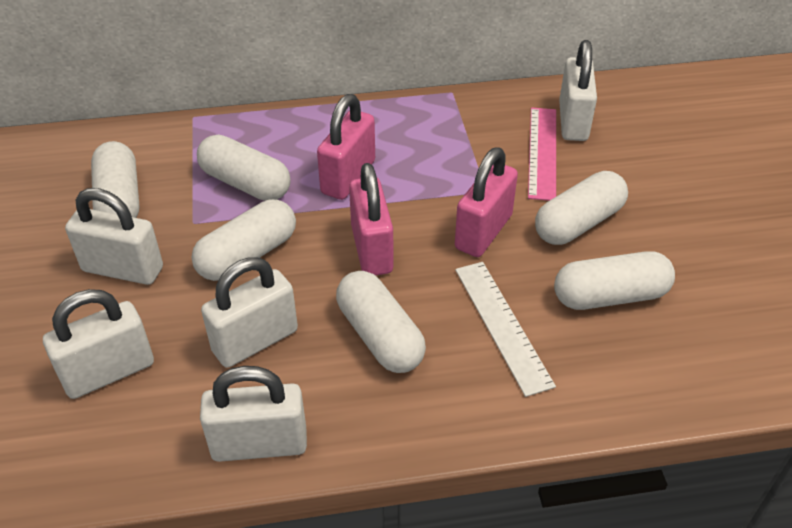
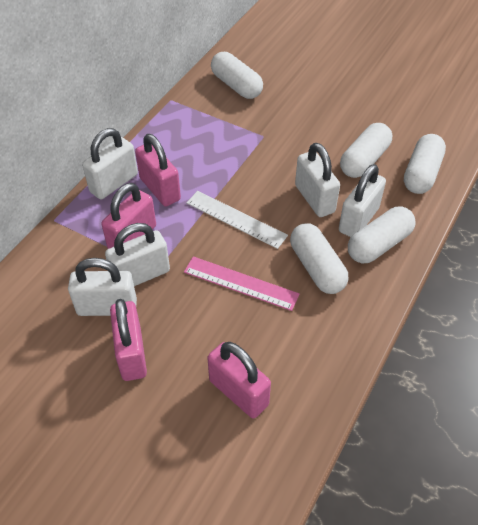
pink padlock: 3 -> 4
white capsule: 6 -> 5

